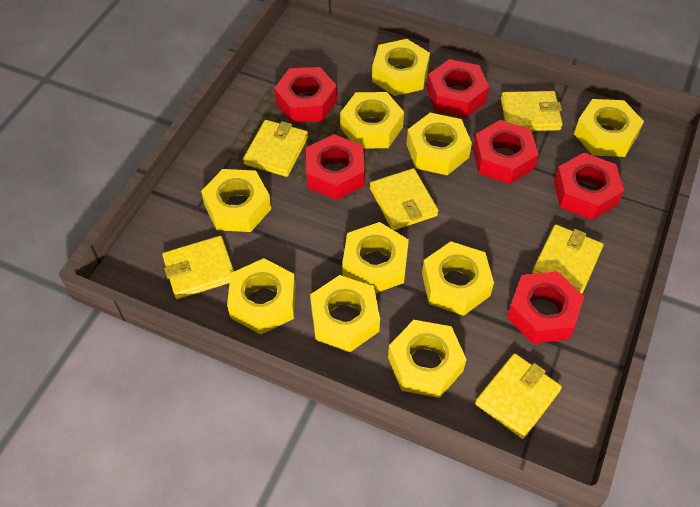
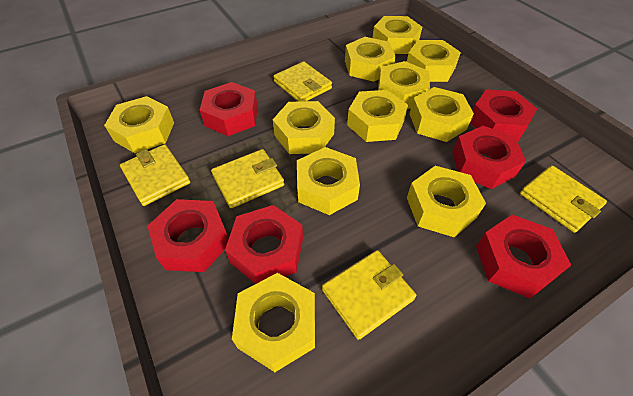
yellow nut: 10 -> 11
yellow wallet: 6 -> 5

